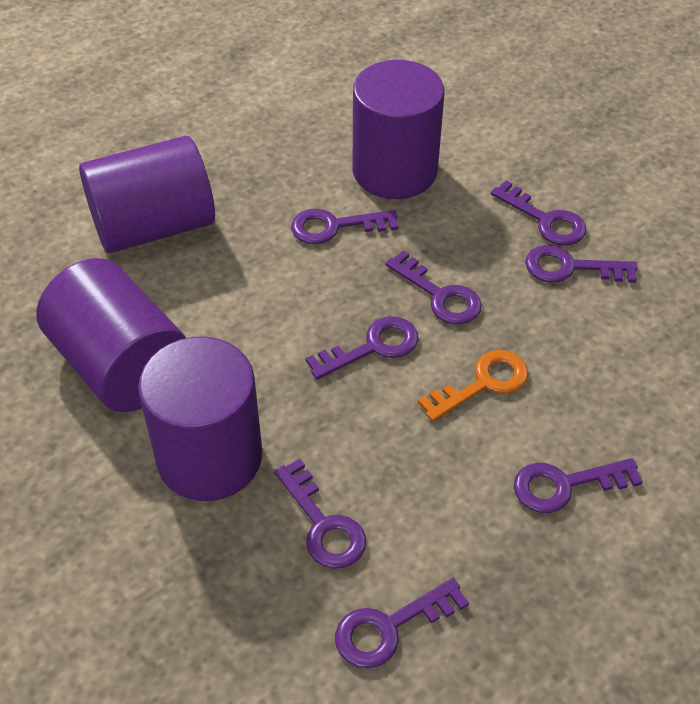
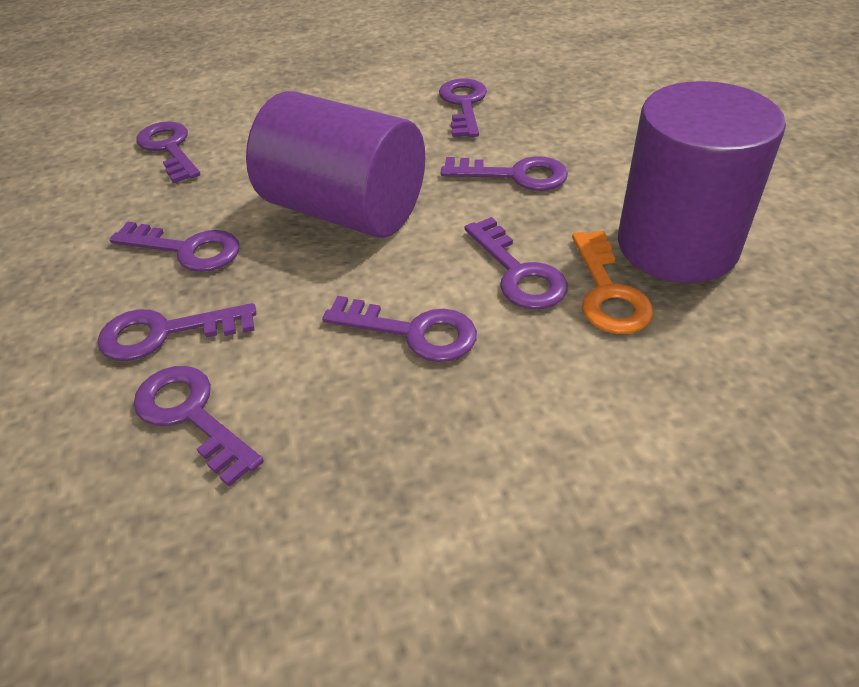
purple cylinder: 4 -> 2

